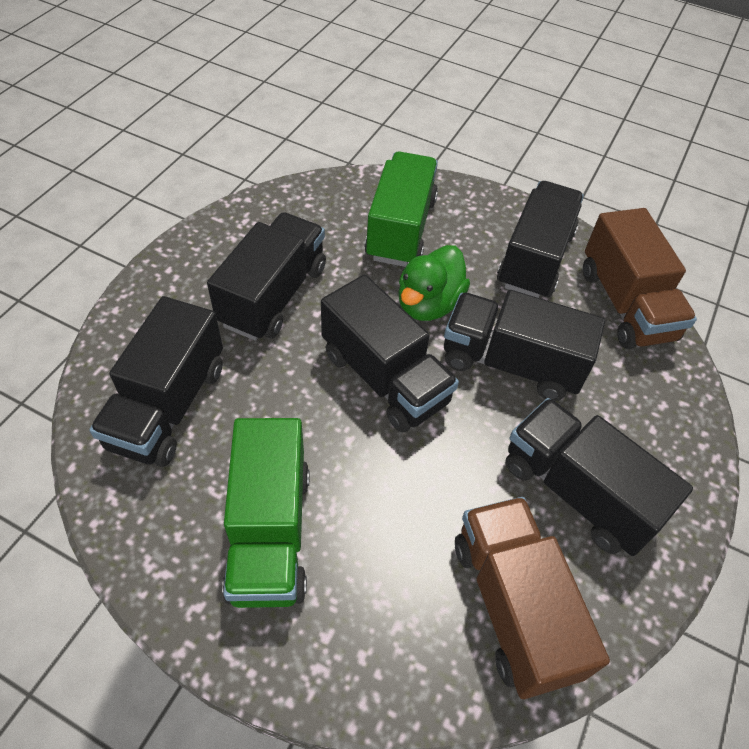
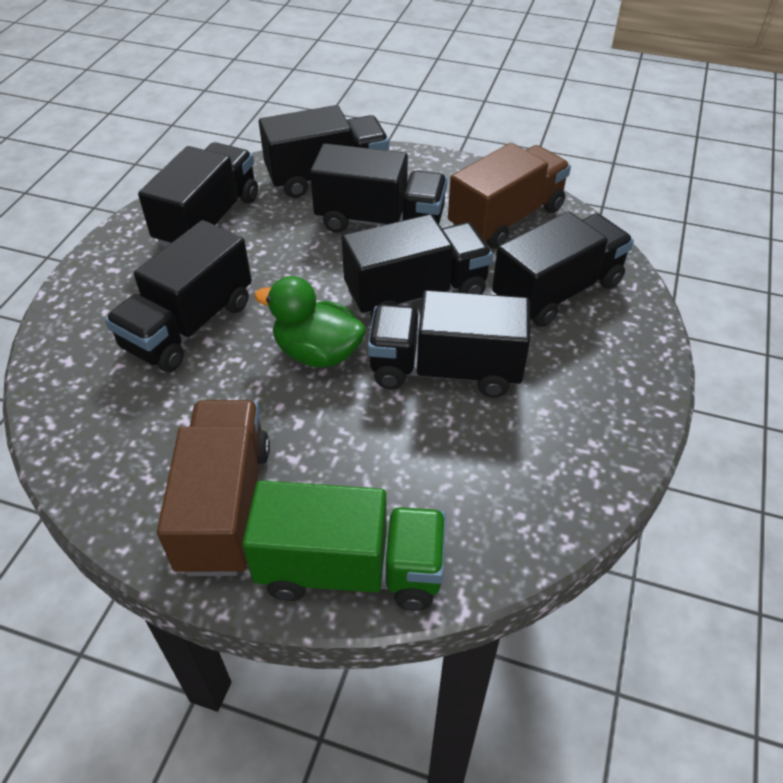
black truck: 6 -> 7
green truck: 2 -> 1

